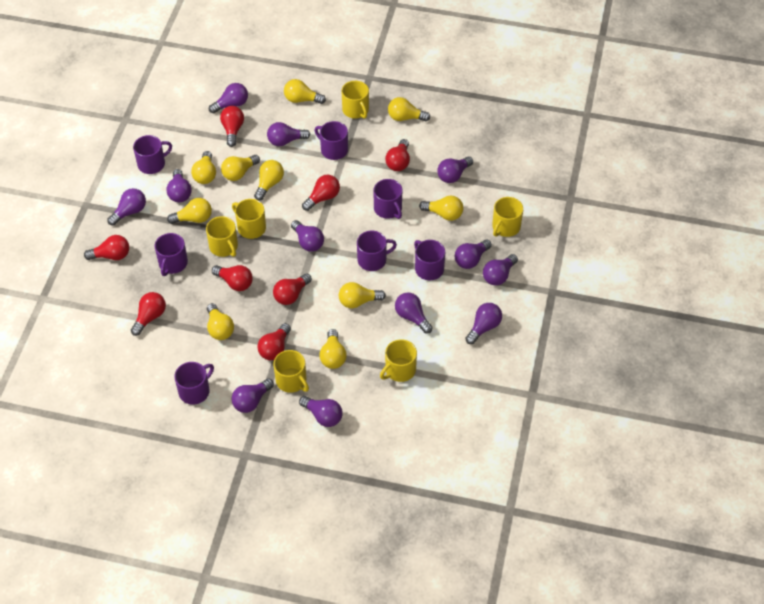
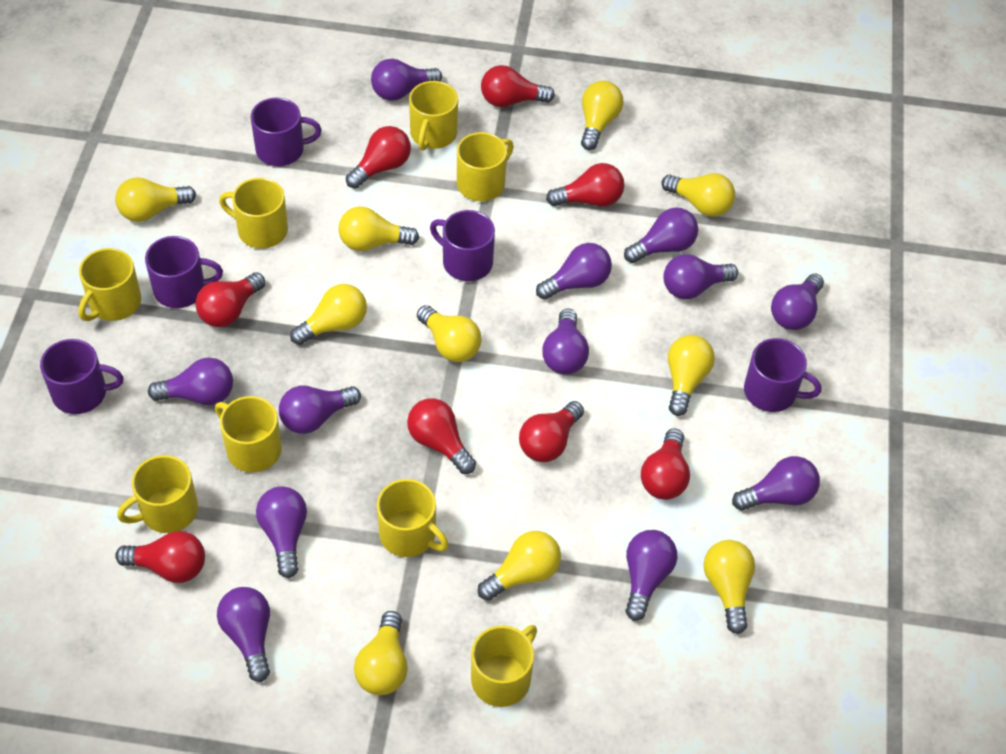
purple mug: 7 -> 5
yellow mug: 6 -> 8

